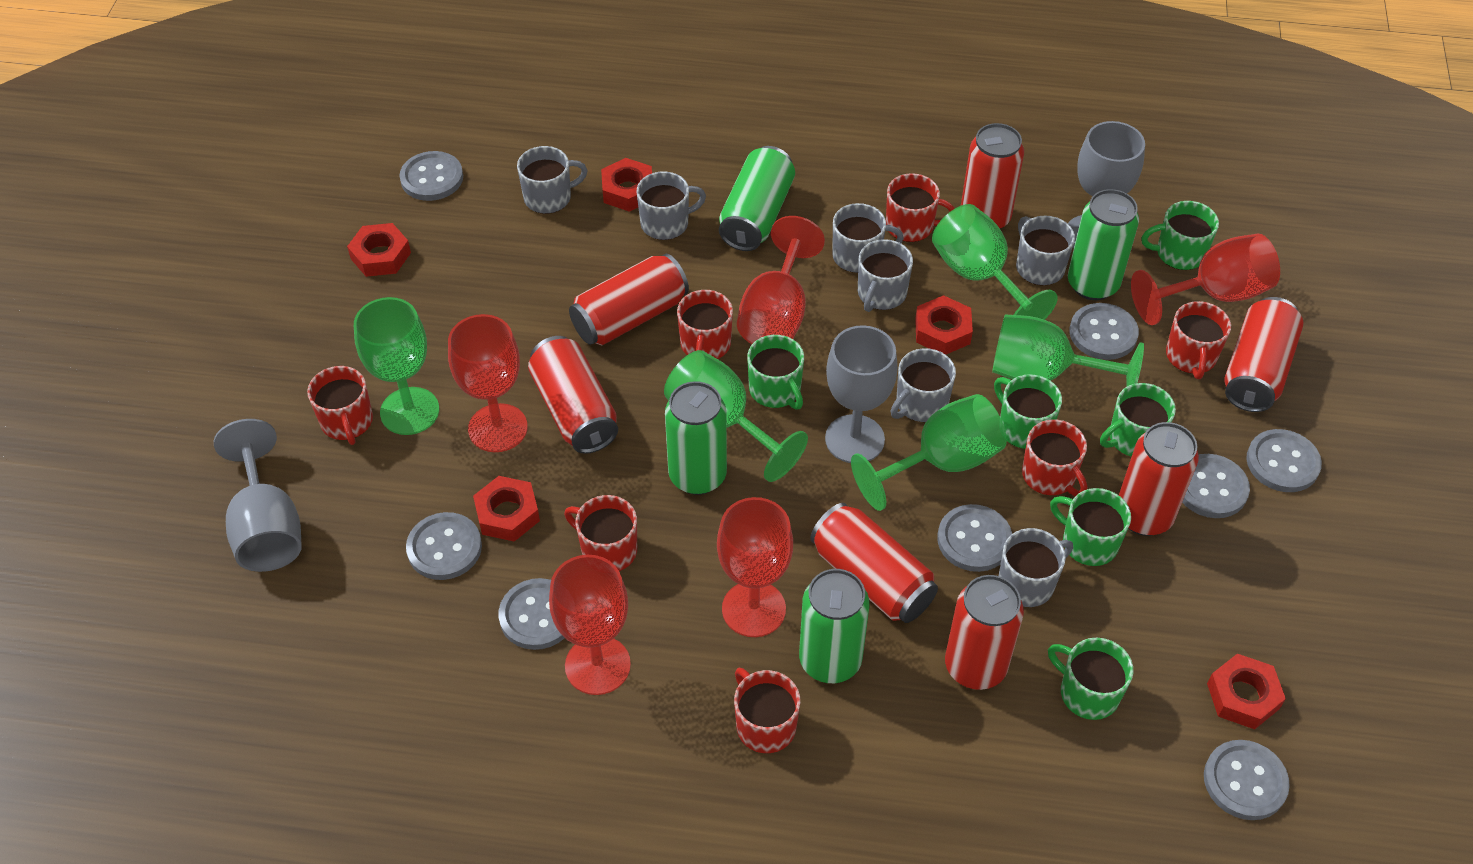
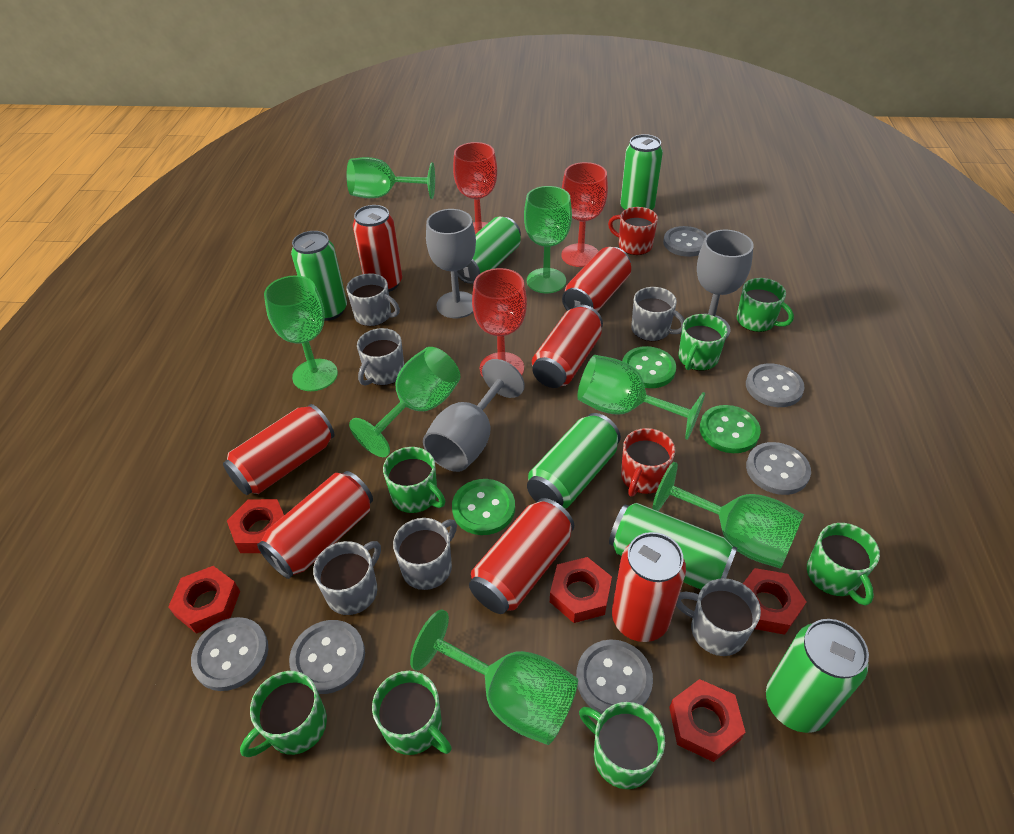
green button: 0 -> 3
green can: 4 -> 6
green goblet: 5 -> 7
green mug: 6 -> 7
grey button: 8 -> 6
grey mug: 7 -> 6
red goblet: 5 -> 3
red mug: 7 -> 2

